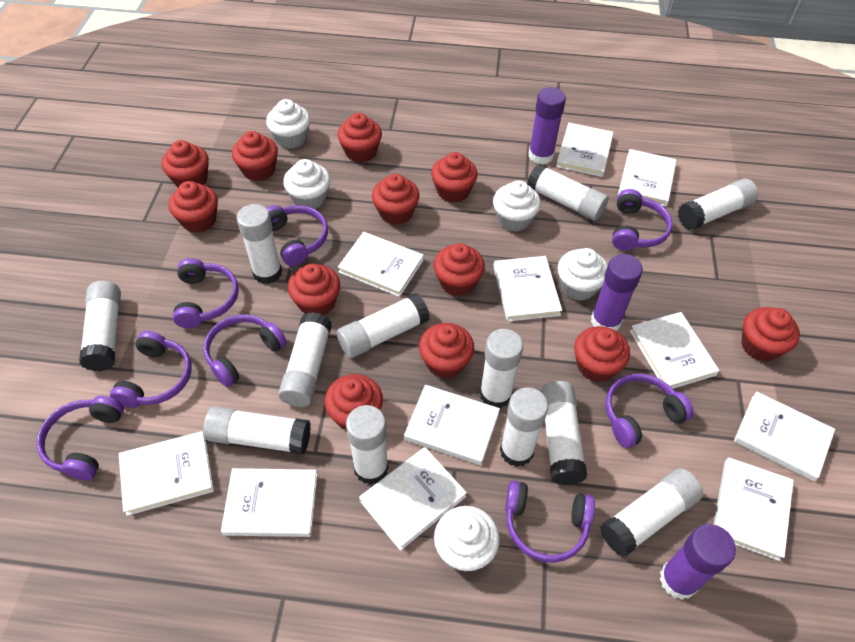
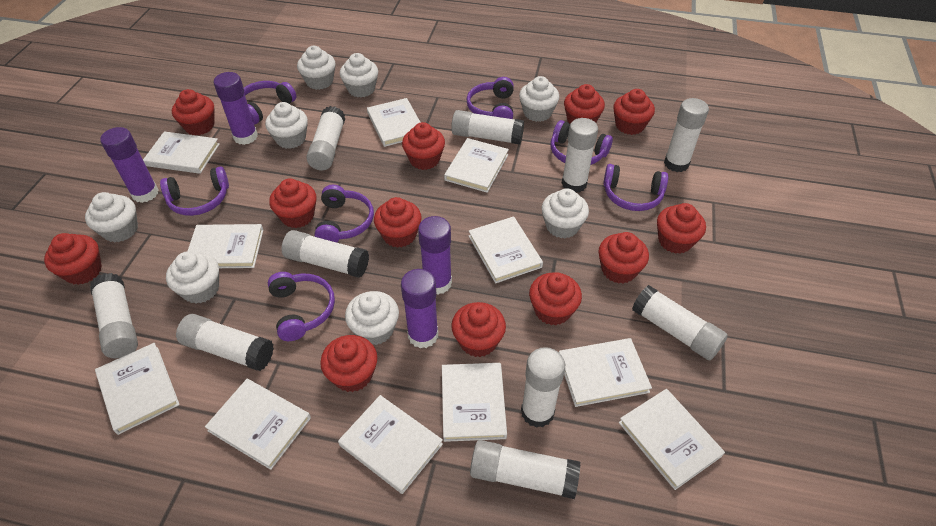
purple glue stick: 3 -> 4
purple headphones: 8 -> 7
white cupcake: 5 -> 8
white glue stick: 12 -> 10

